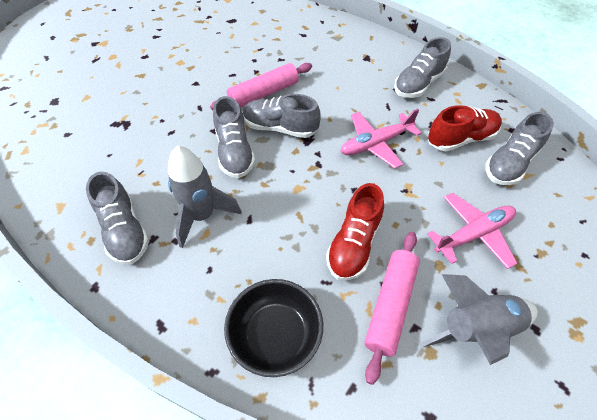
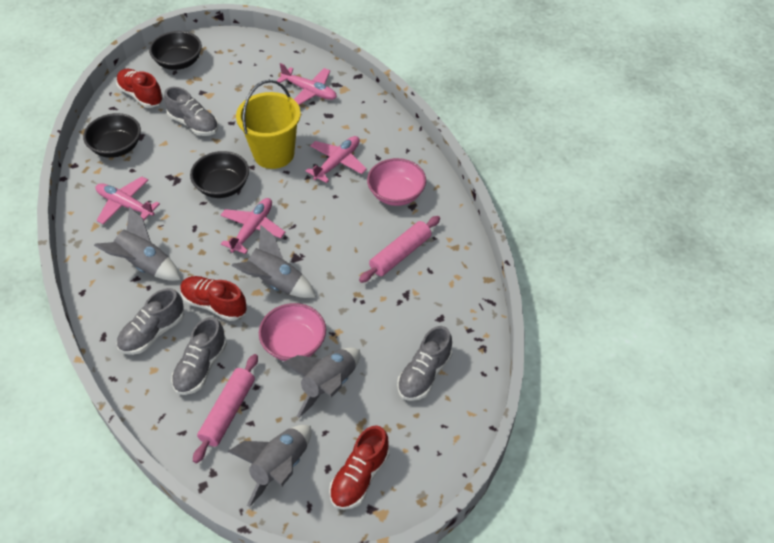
black bowl: 1 -> 3
grey rocket: 2 -> 4
grey shoe: 5 -> 4
pink bowl: 0 -> 2
pink plane: 2 -> 4
red shoe: 2 -> 3
yellow bucket: 0 -> 1

